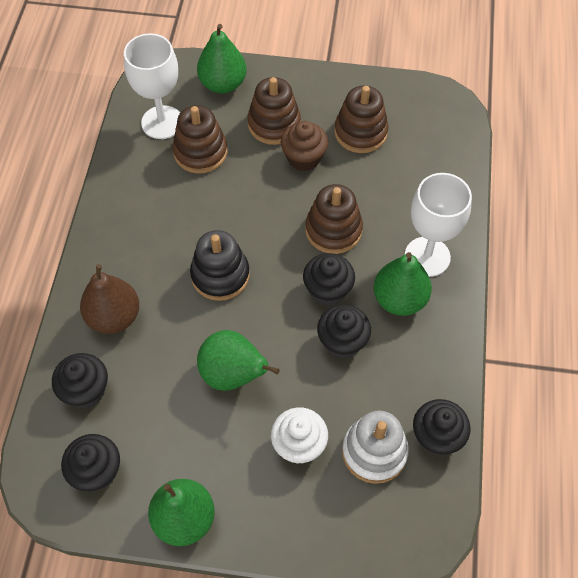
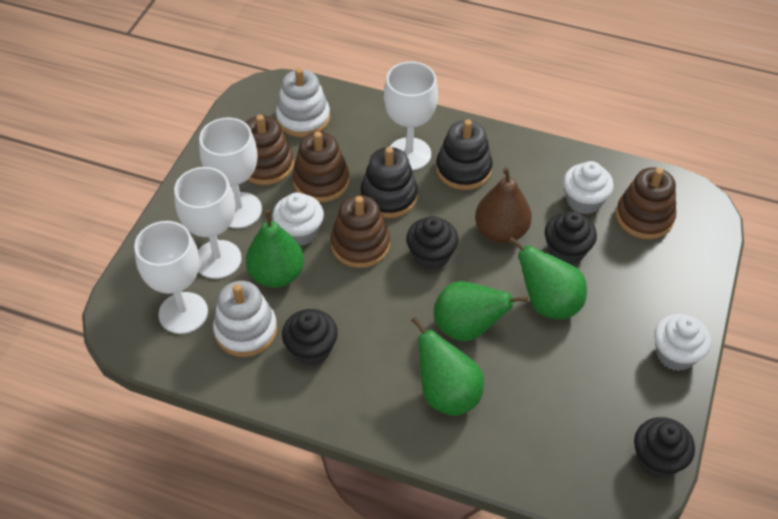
black cupcake: 5 -> 4
black stacking toy: 1 -> 2
brown cupcake: 1 -> 0
white cupcake: 1 -> 3
white goblet: 2 -> 4
white stacking toy: 1 -> 2

